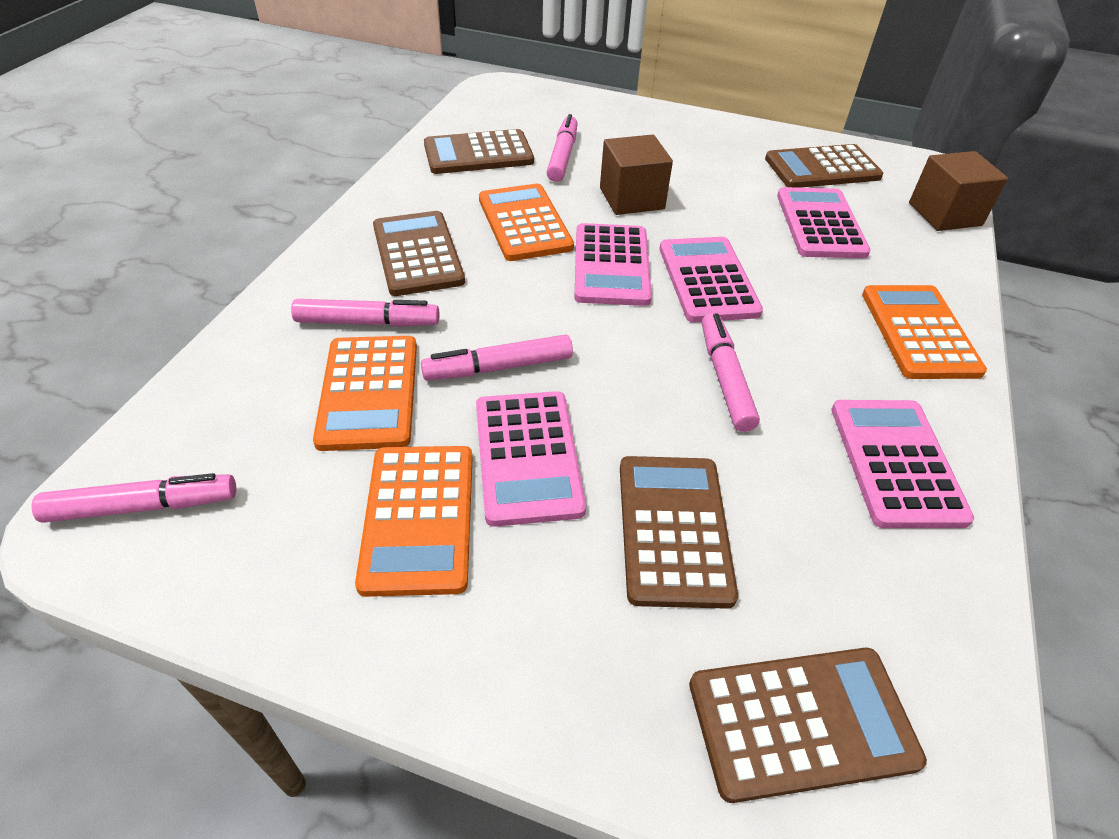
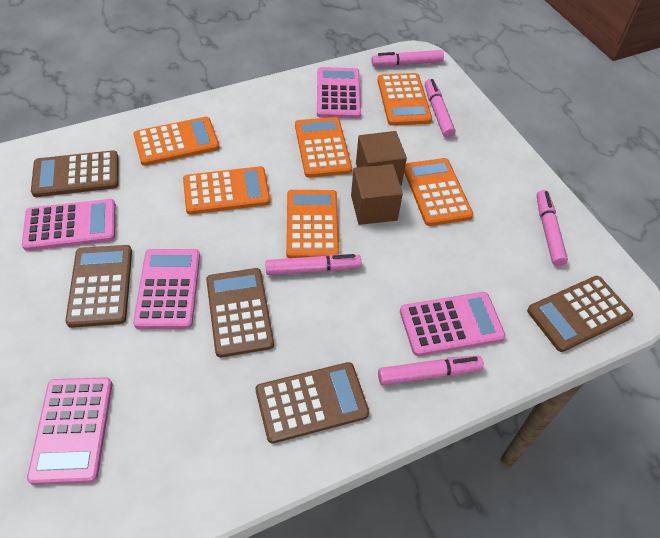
orange calculator: 4 -> 6

